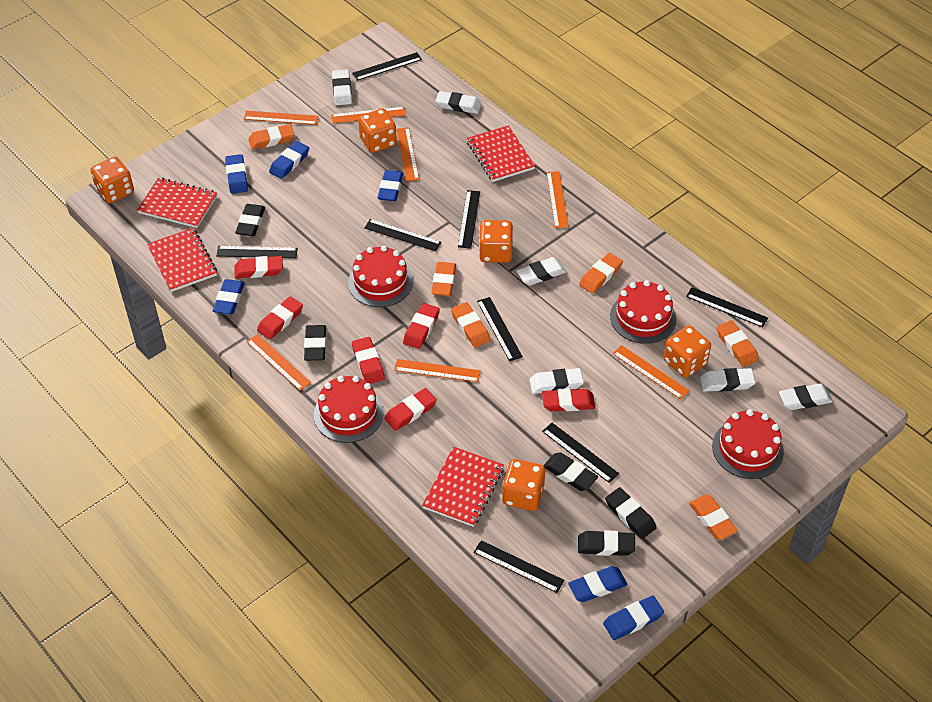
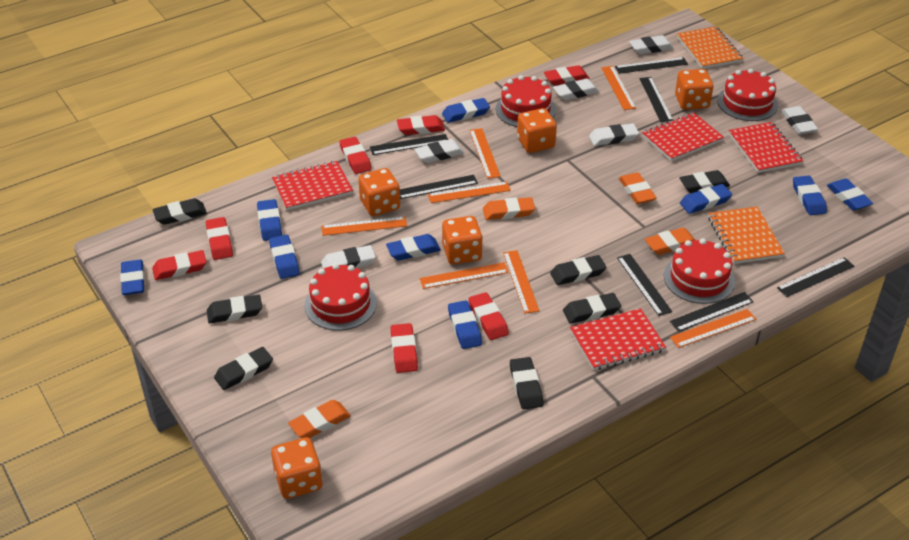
black eraser: 5 -> 7
black ruler: 8 -> 7
blue eraser: 6 -> 9
orange eraser: 6 -> 4
orange notebook: 0 -> 2
red eraser: 6 -> 7

